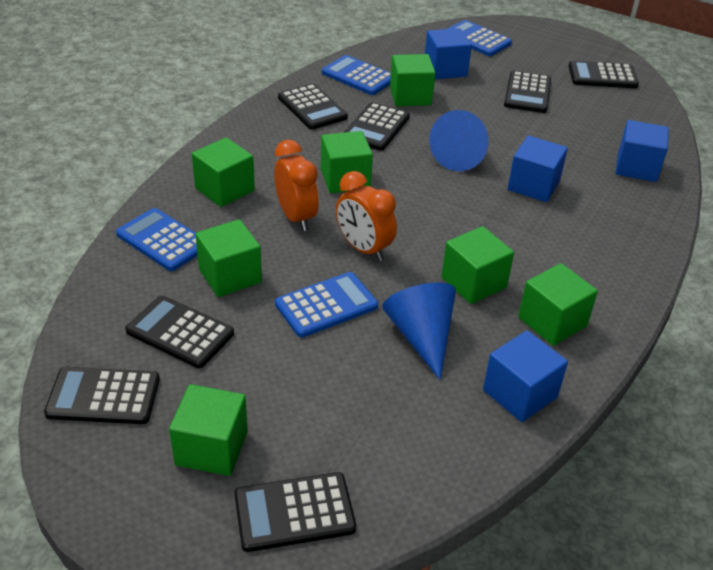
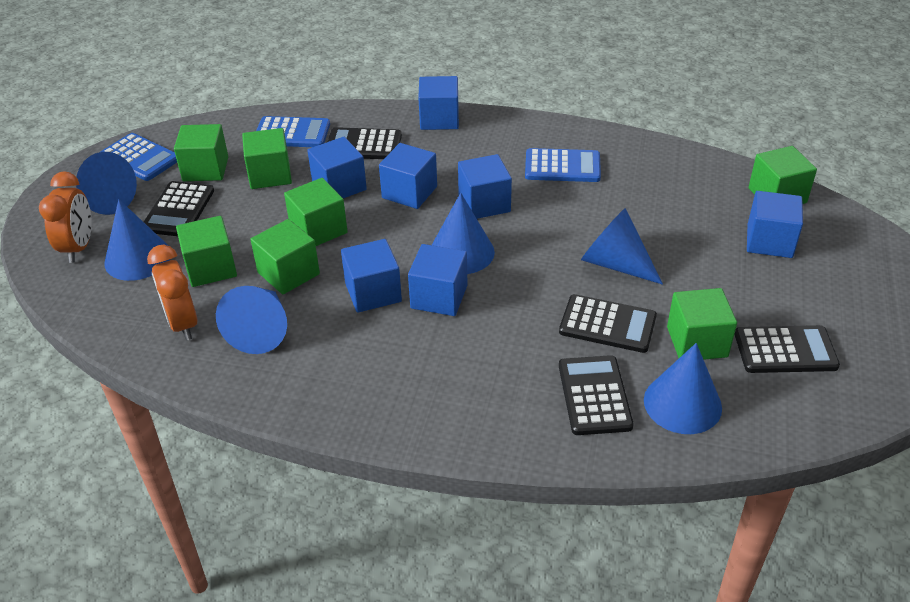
black calculator: 7 -> 5
blue calculator: 4 -> 3
blue cone: 2 -> 6
blue cube: 4 -> 7

